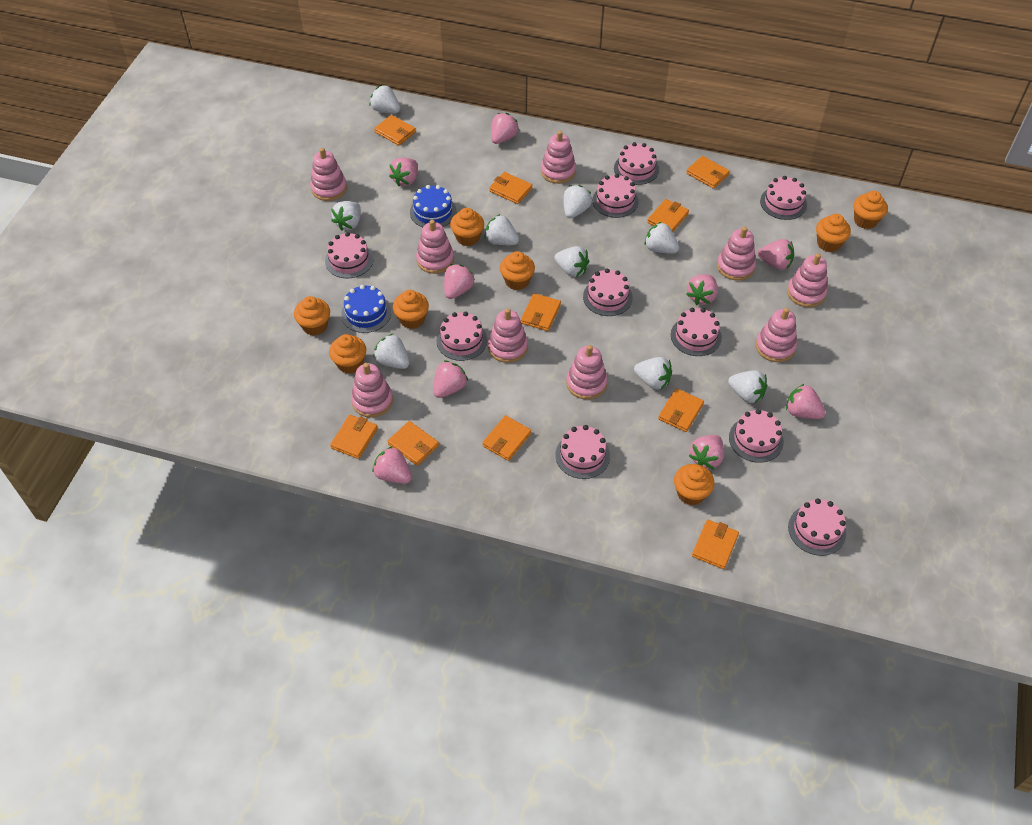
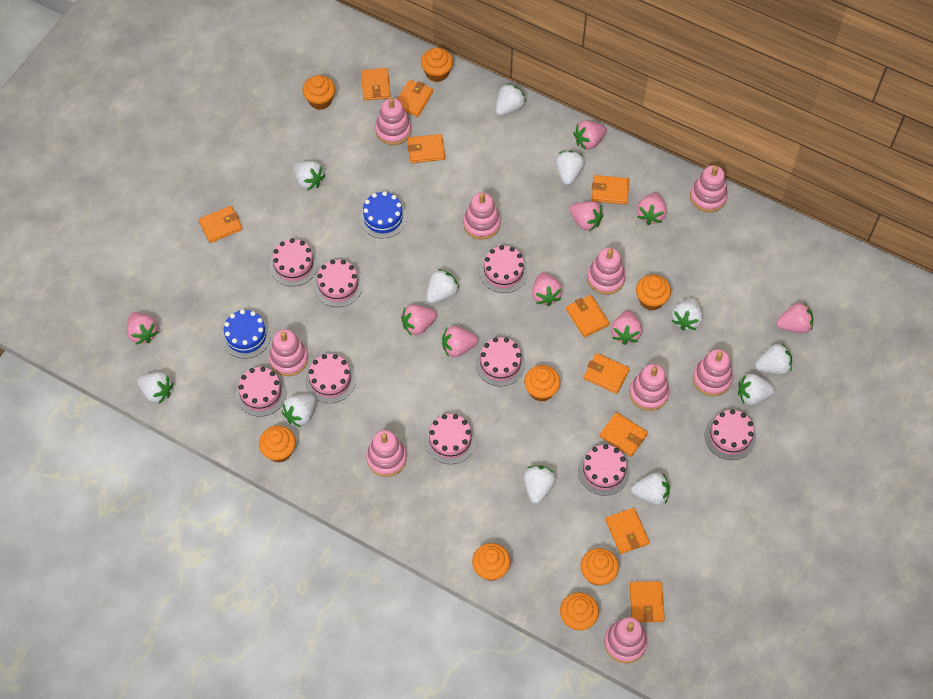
pink cake: 10 -> 9
white strawberry: 9 -> 11

